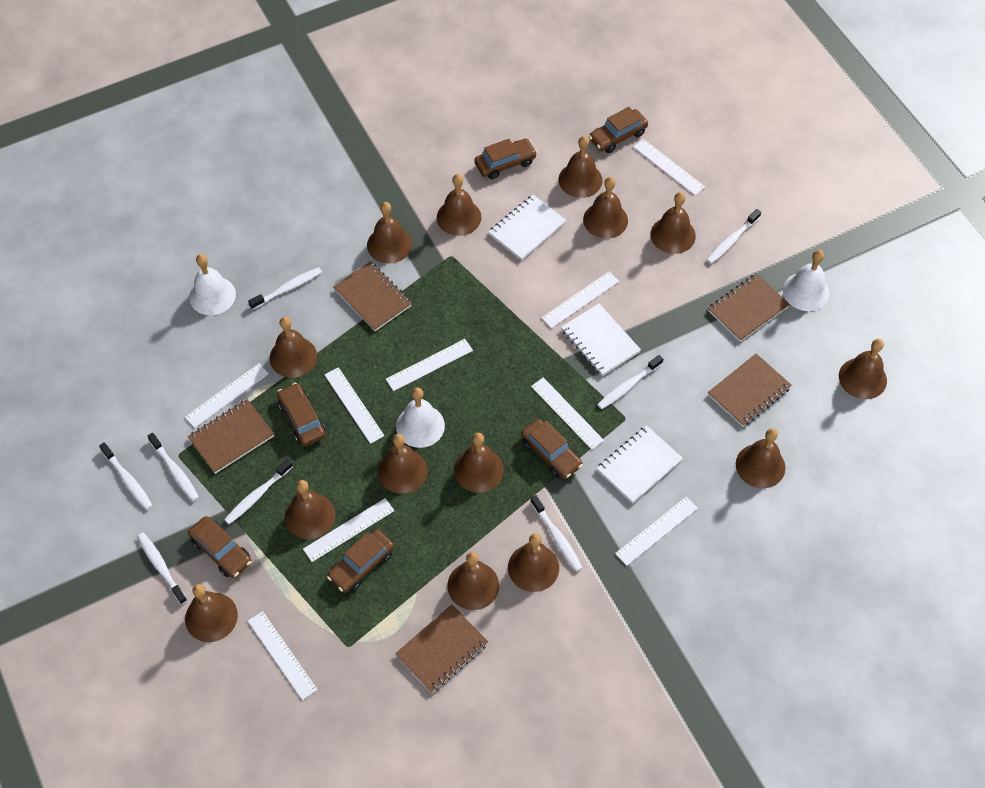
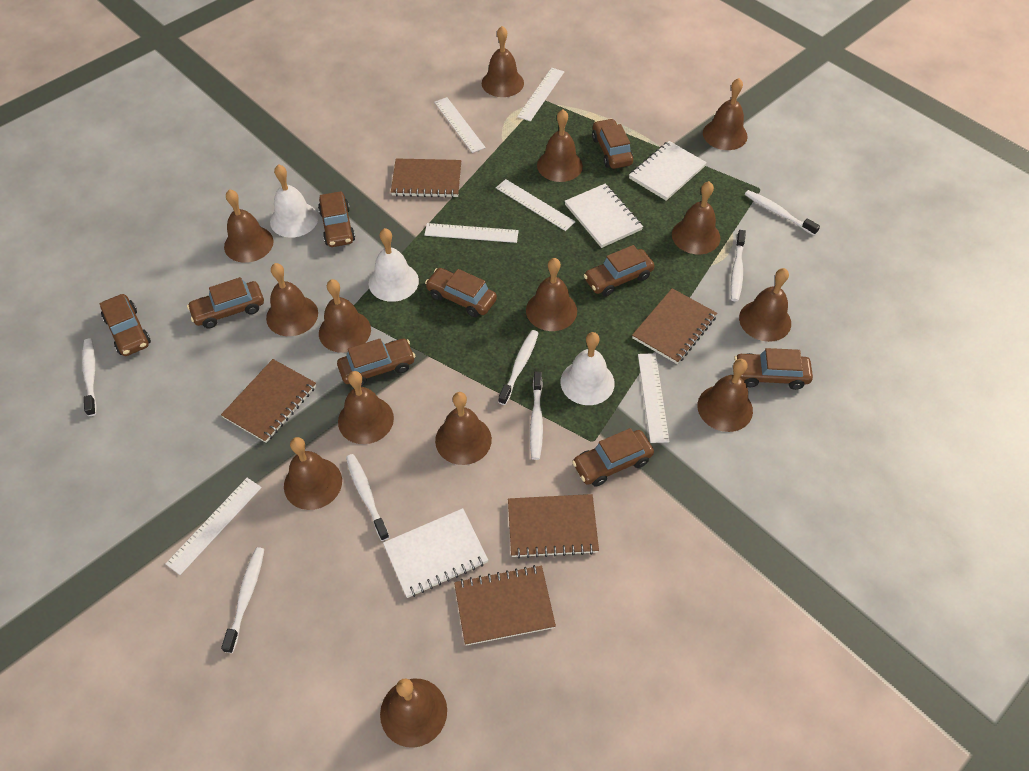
brown car: 6 -> 9
white ruler: 9 -> 6
white toothbrush: 8 -> 7

